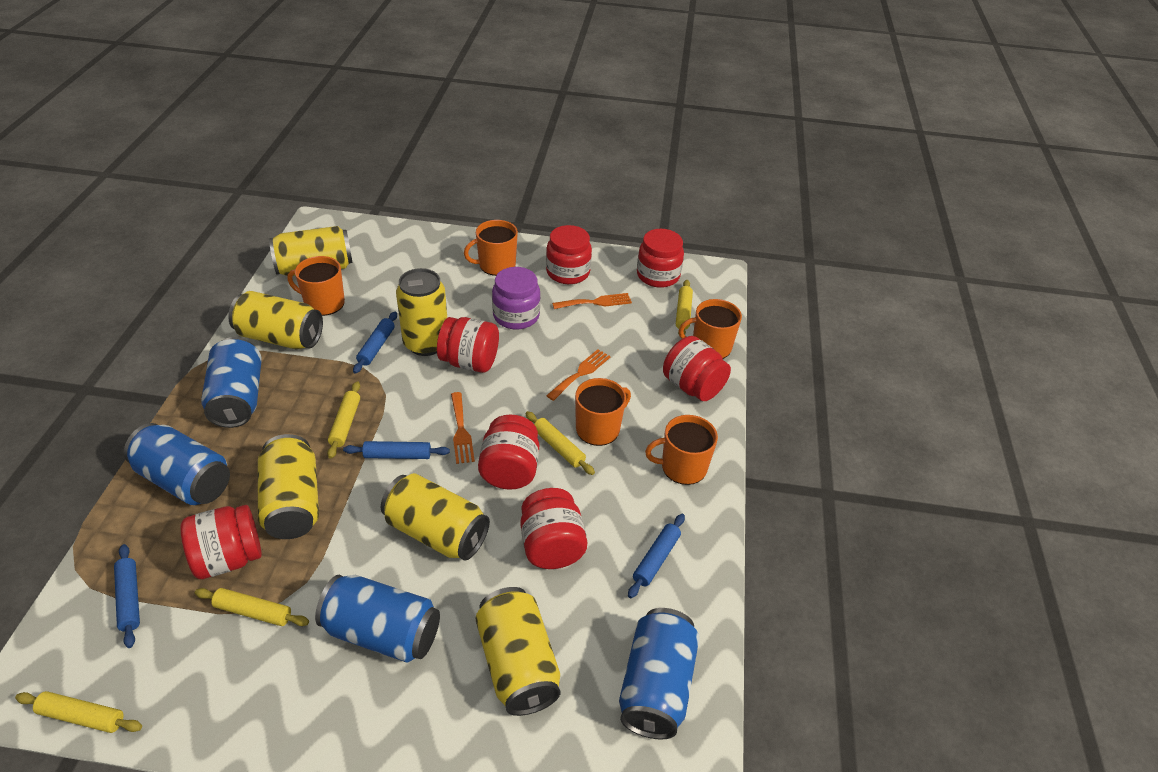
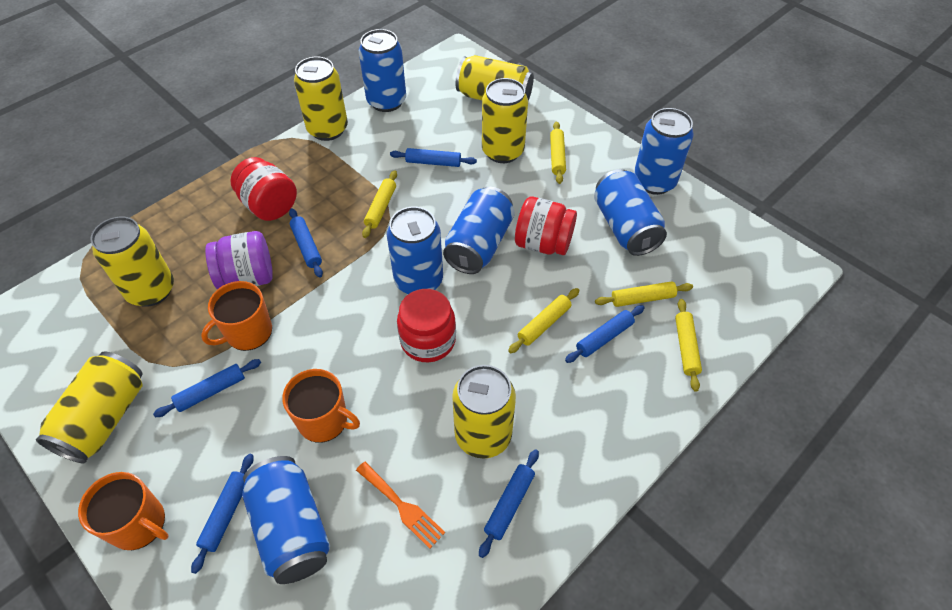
blue can: 4 -> 6
blue rolling pin: 4 -> 6
orange fork: 3 -> 1
orange mug: 5 -> 3
red jar: 7 -> 3

